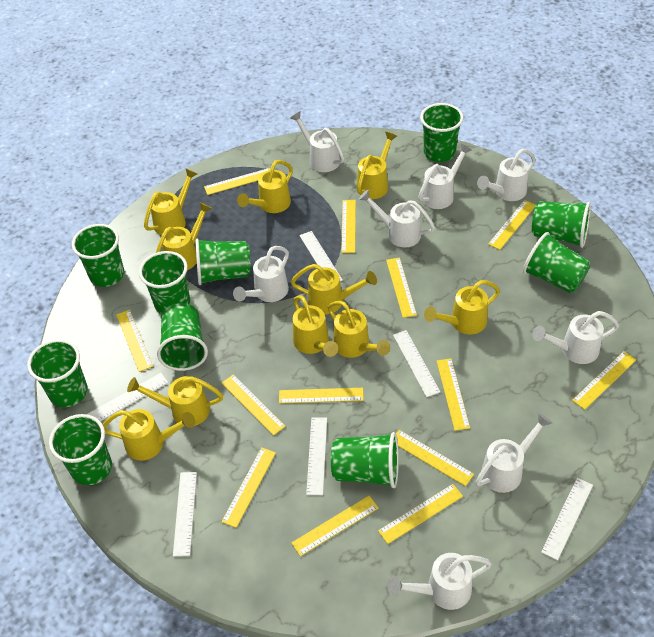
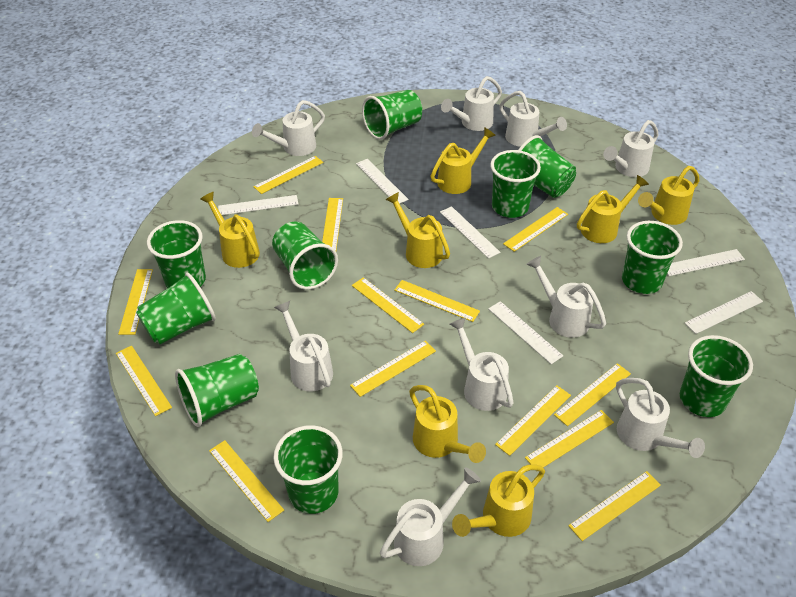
white watering can: 8 -> 9
yellow watering can: 10 -> 7

